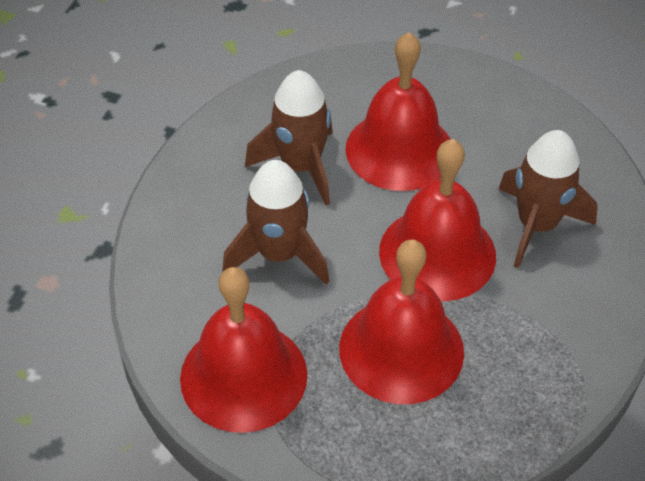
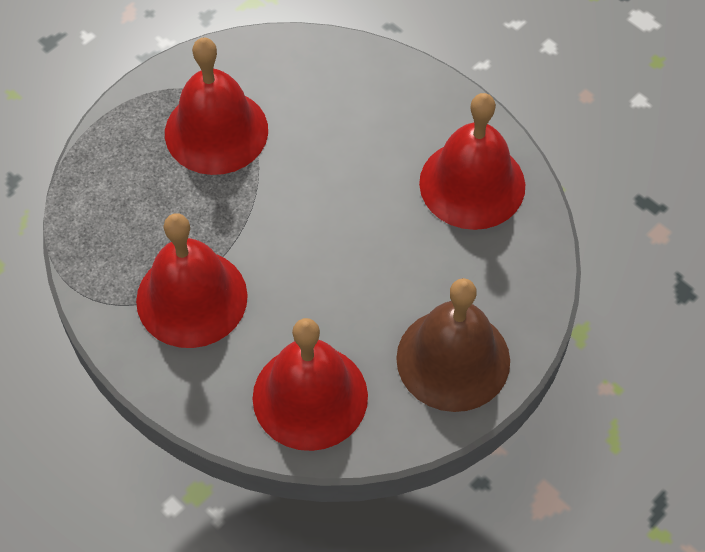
brown bell: 0 -> 1
brown rocket: 3 -> 0

